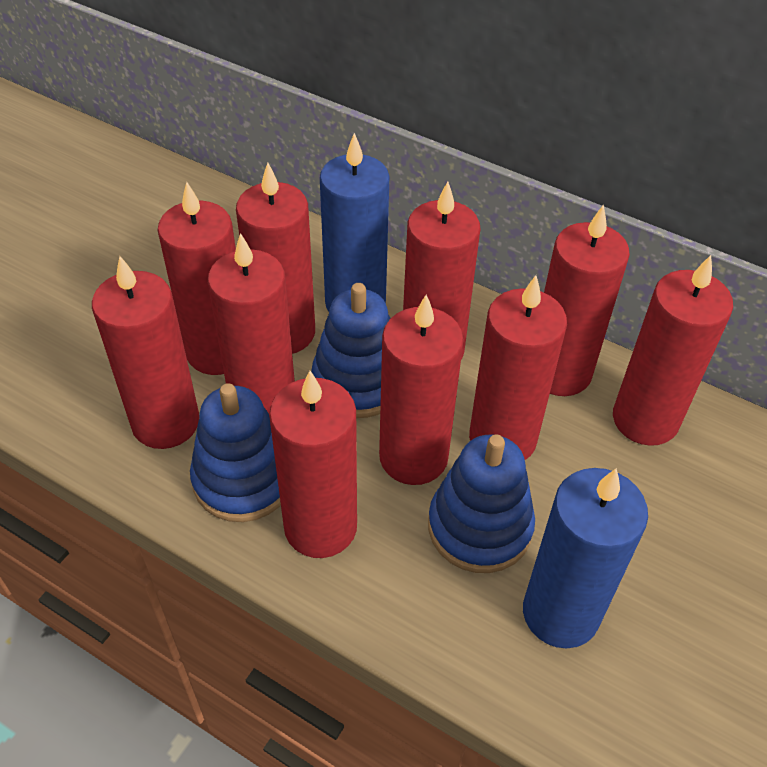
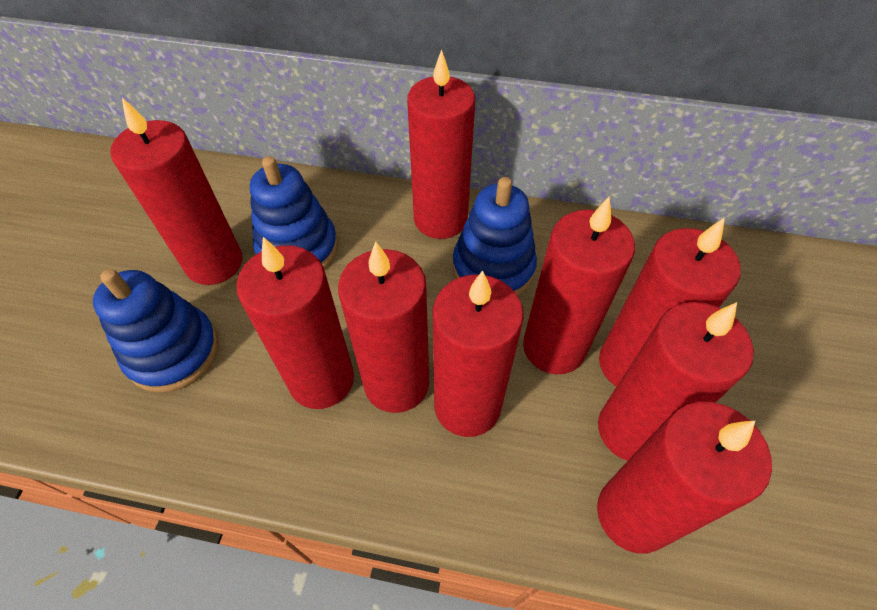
blue candle: 2 -> 0
red candle: 10 -> 9

